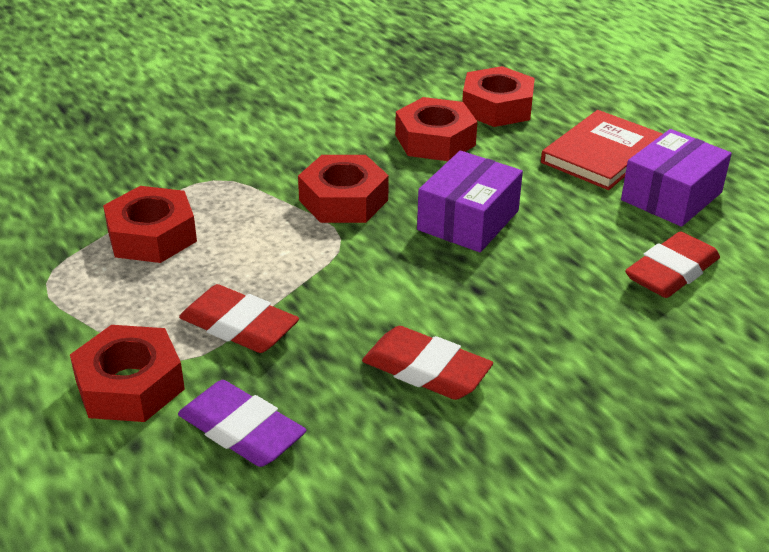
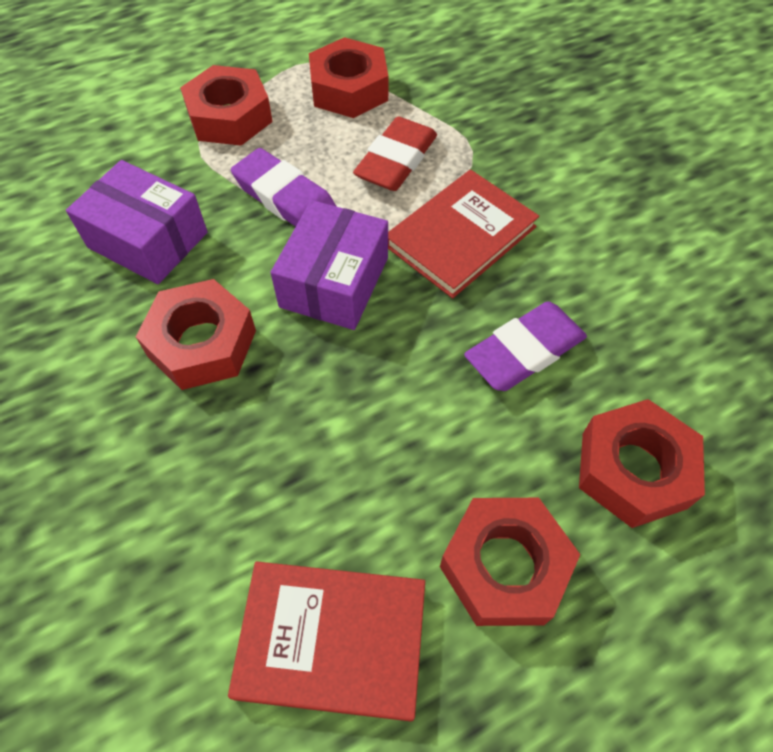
purple eraser: 1 -> 2
red book: 1 -> 2
red eraser: 3 -> 1

